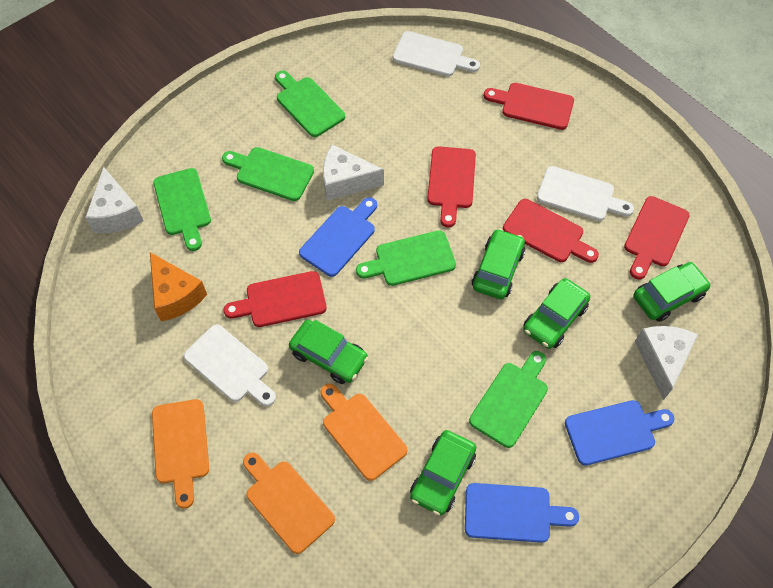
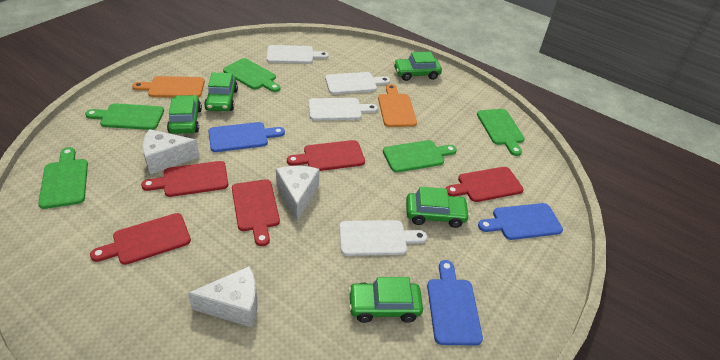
orange cheese: 1 -> 0
orange cutting board: 3 -> 2
white cutting board: 3 -> 4

